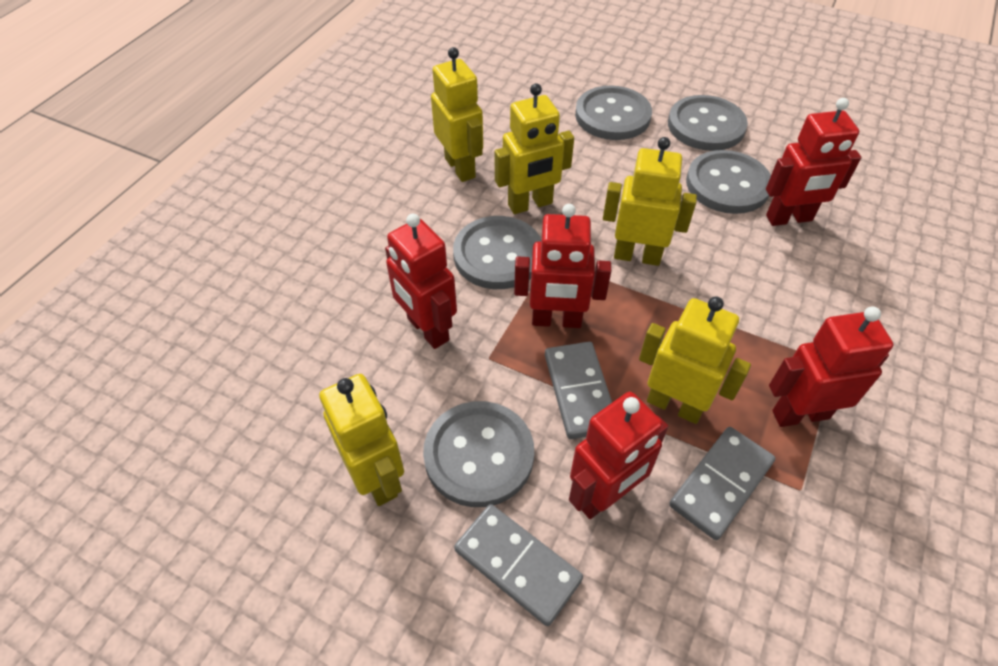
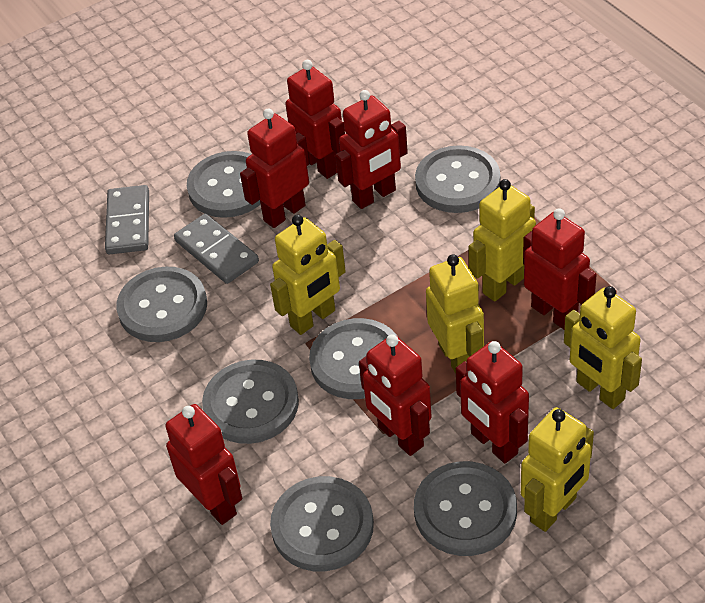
grey button: 5 -> 7
grey domino: 3 -> 2
red robot: 5 -> 7

